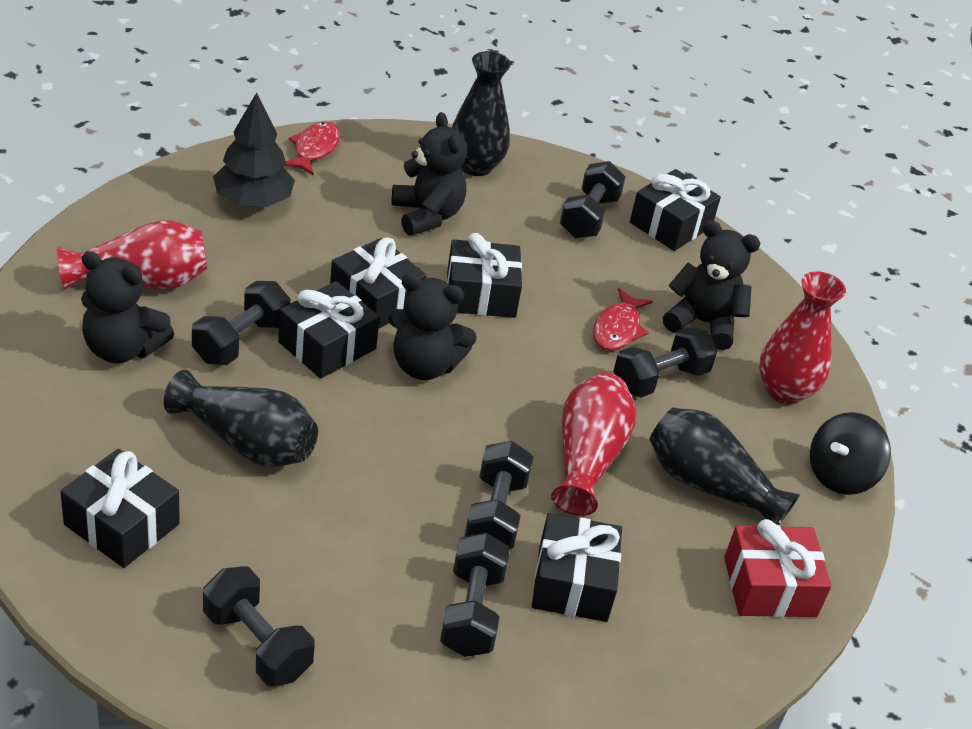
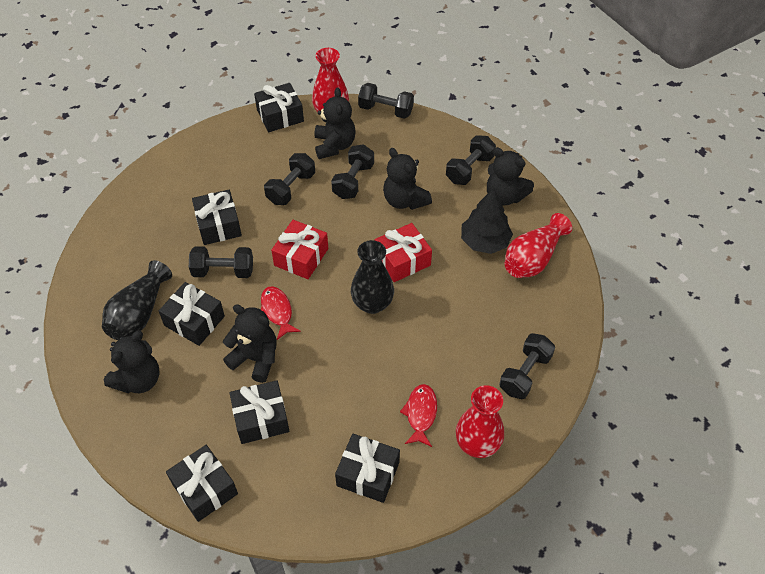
black spinning top: 1 -> 0
black teddy bear: 4 -> 5
black vase: 3 -> 2
red gift: 1 -> 2

